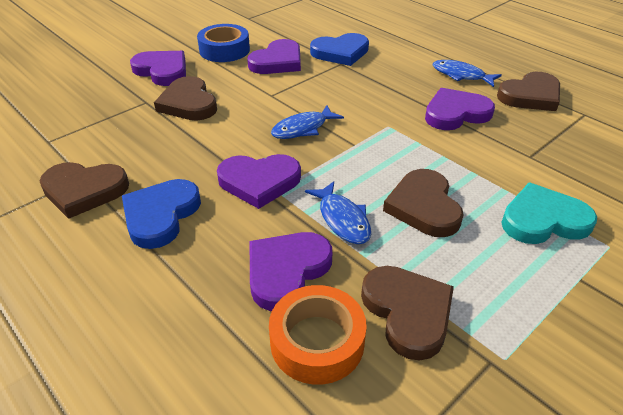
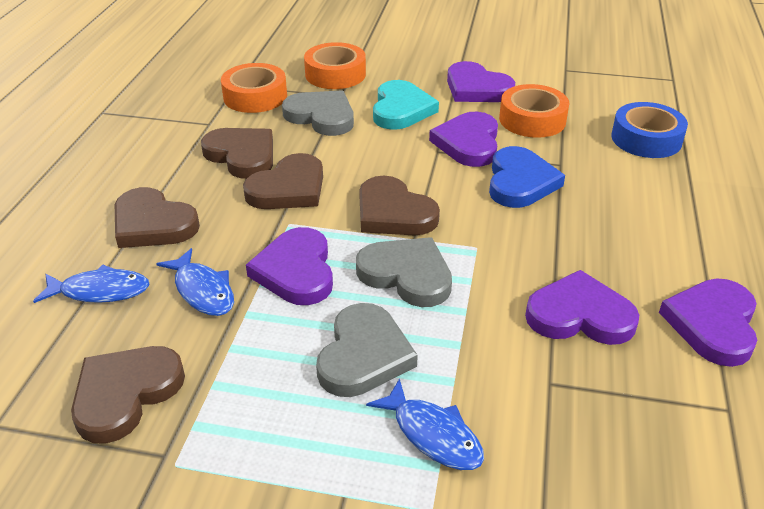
blue heart: 2 -> 1
grey heart: 0 -> 3
orange tape: 1 -> 3

